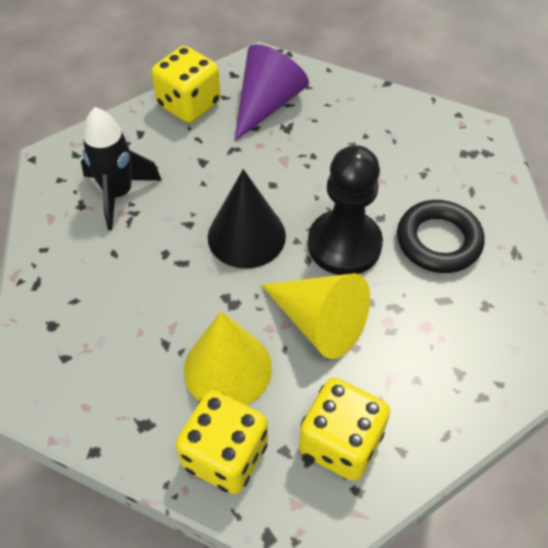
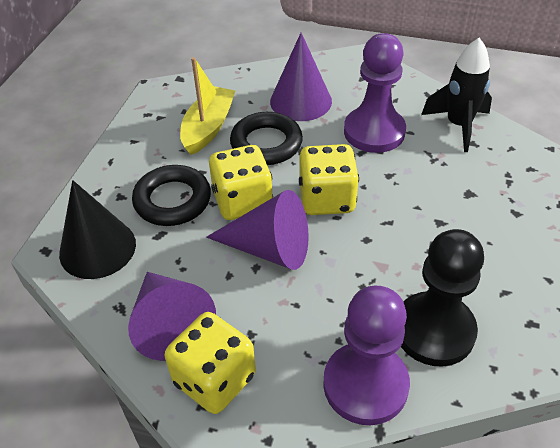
black ring: 1 -> 2
purple cone: 1 -> 3
purple pawn: 0 -> 2
yellow boat: 0 -> 1
yellow cone: 2 -> 0

